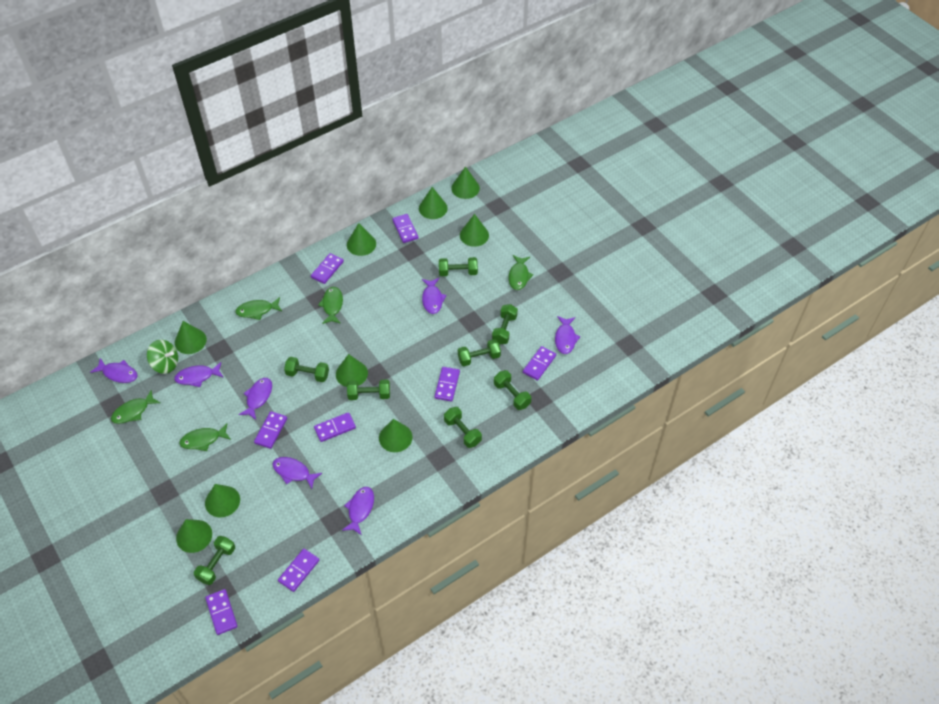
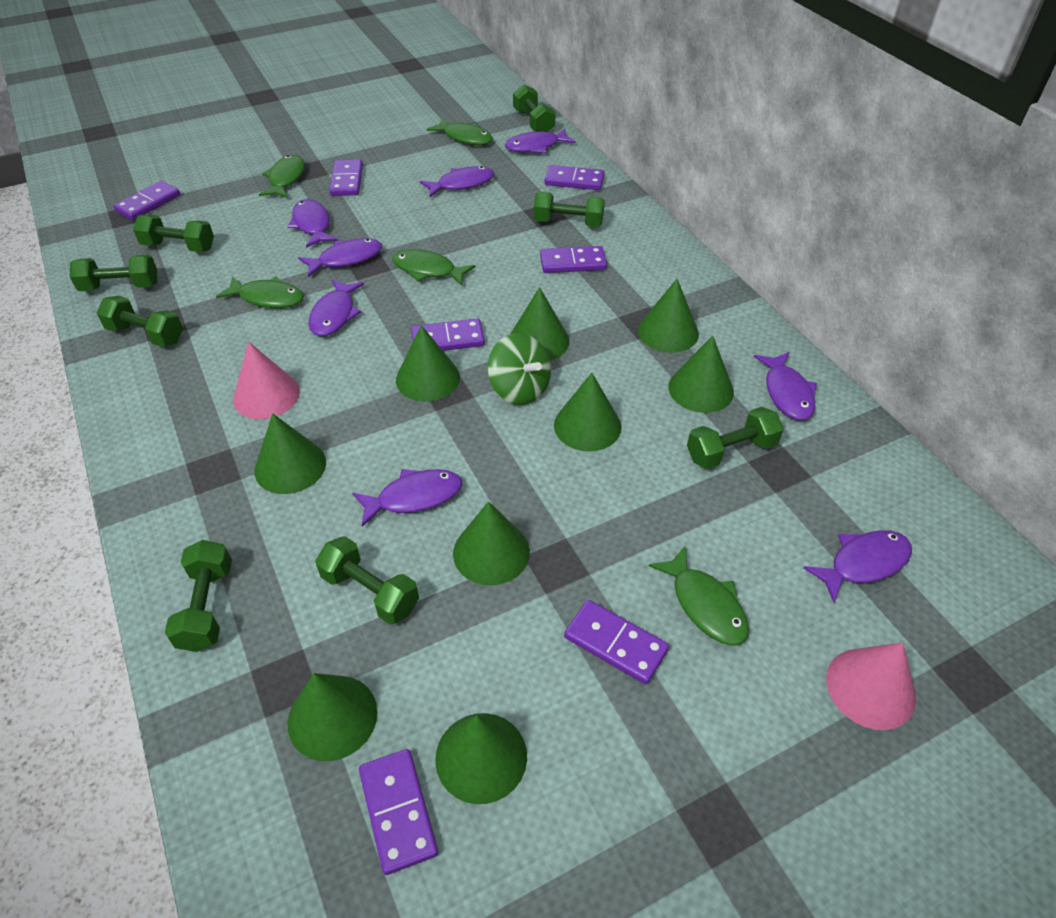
pink cone: 0 -> 2
purple domino: 8 -> 7
purple fish: 7 -> 8

